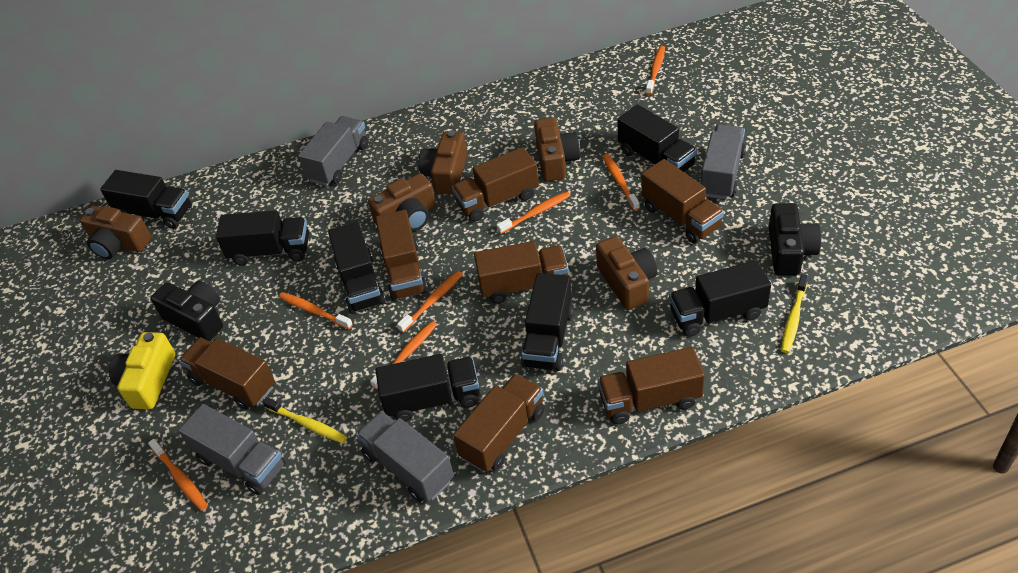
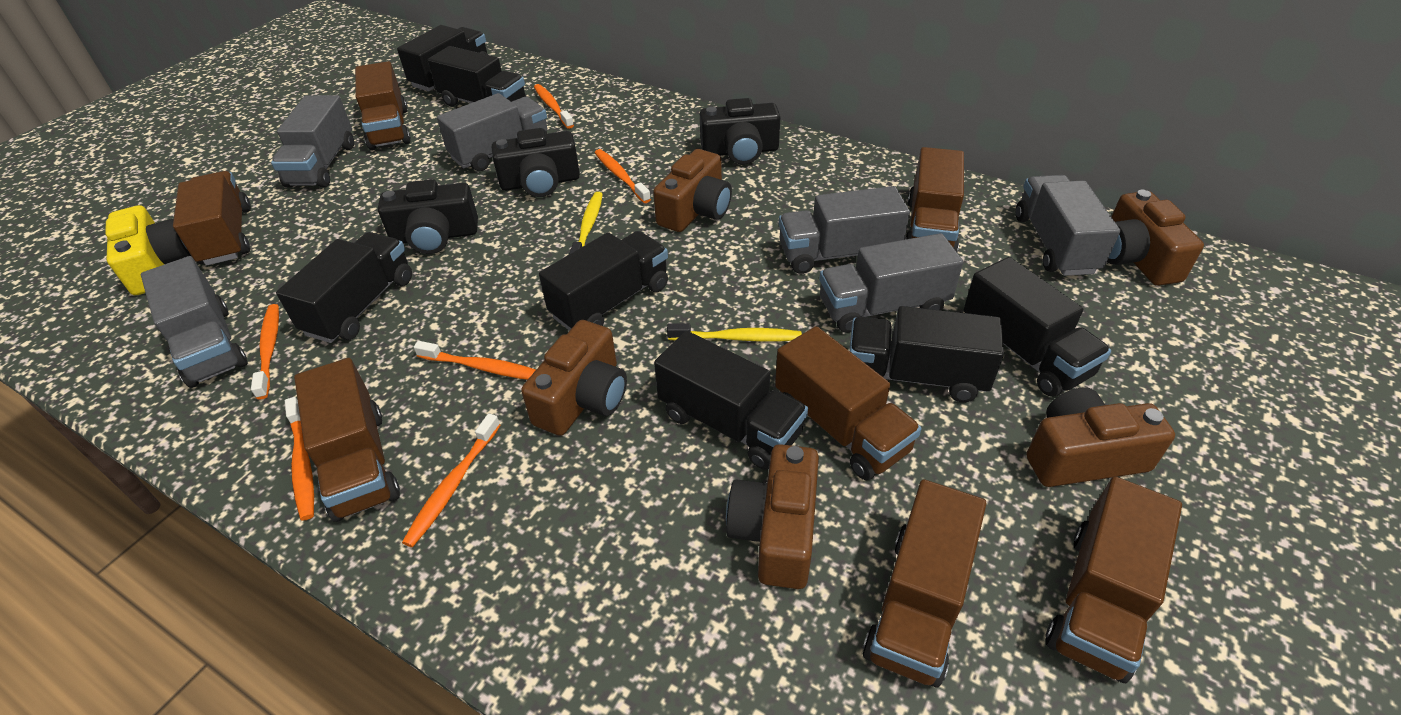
black camera: 2 -> 3
grey truck: 4 -> 6
orange toothbrush: 7 -> 6

